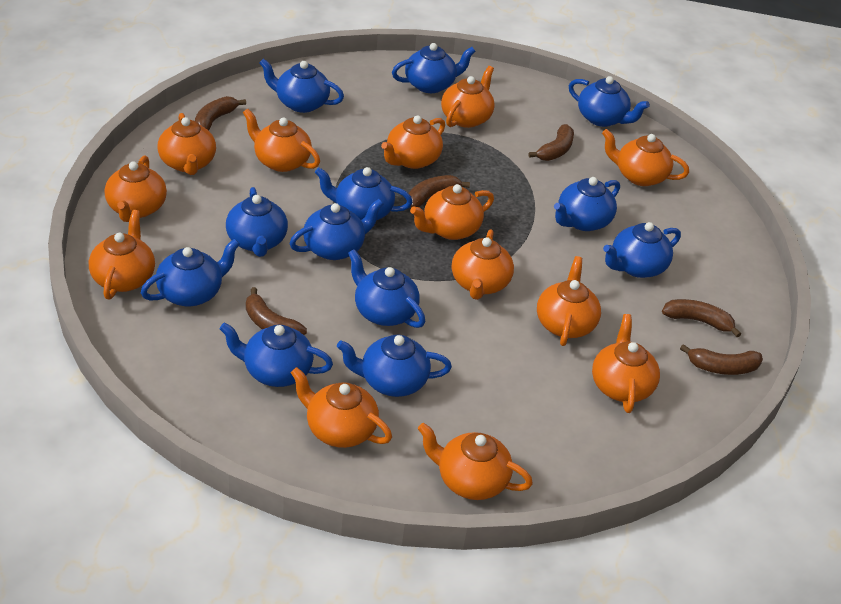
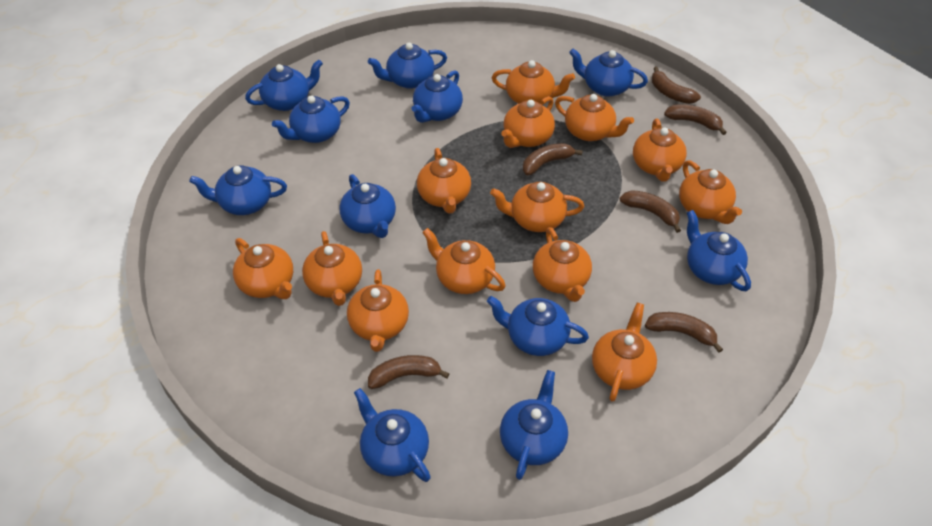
blue teapot: 12 -> 11

